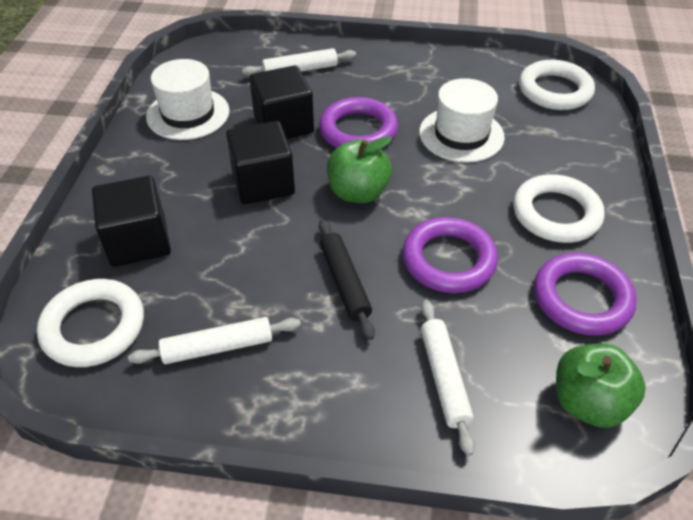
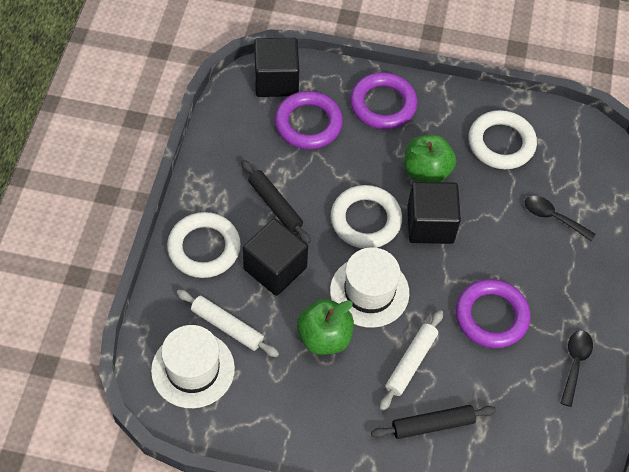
black rolling pin: 1 -> 2
black spoon: 0 -> 2
white rolling pin: 3 -> 2

